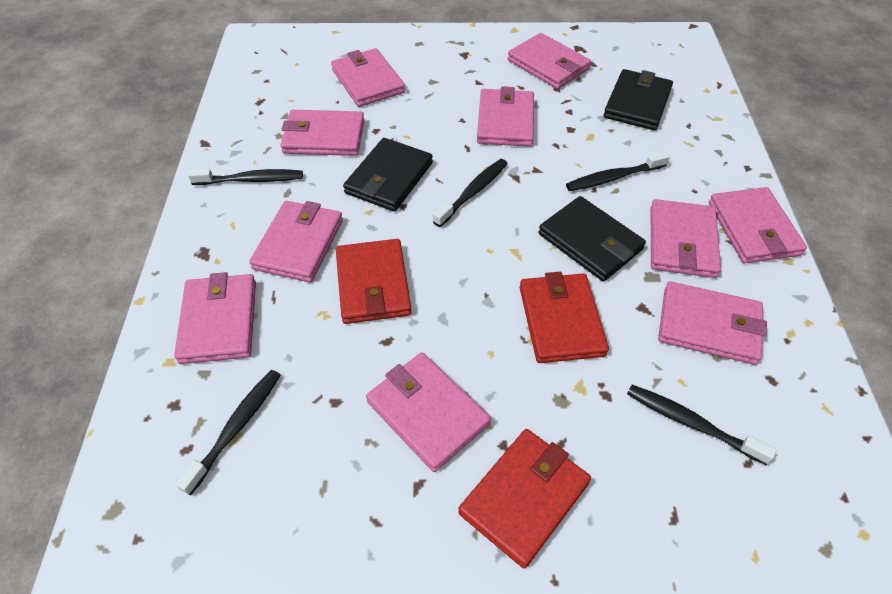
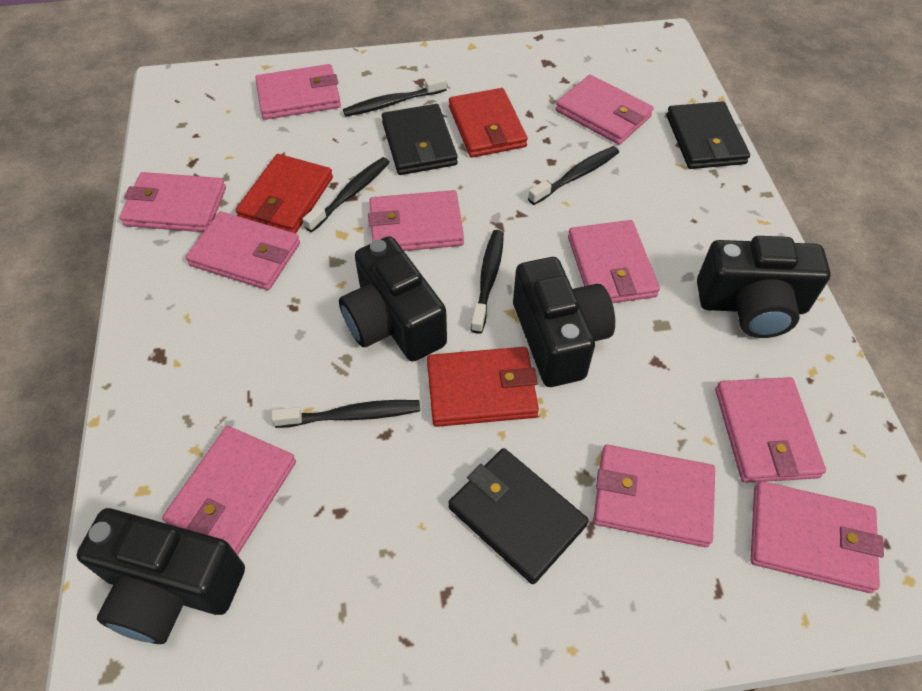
black camera: 0 -> 4

